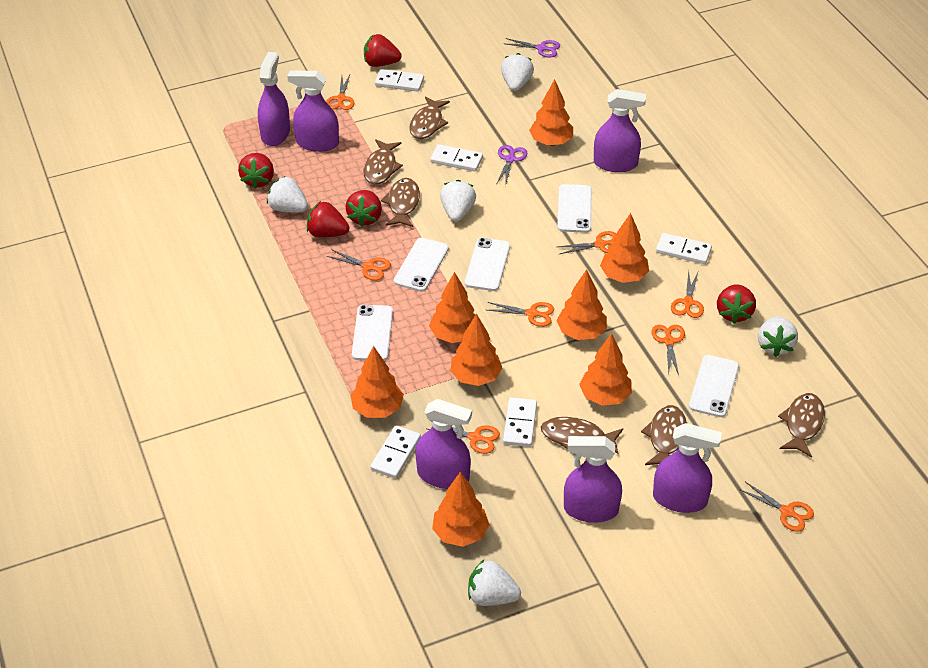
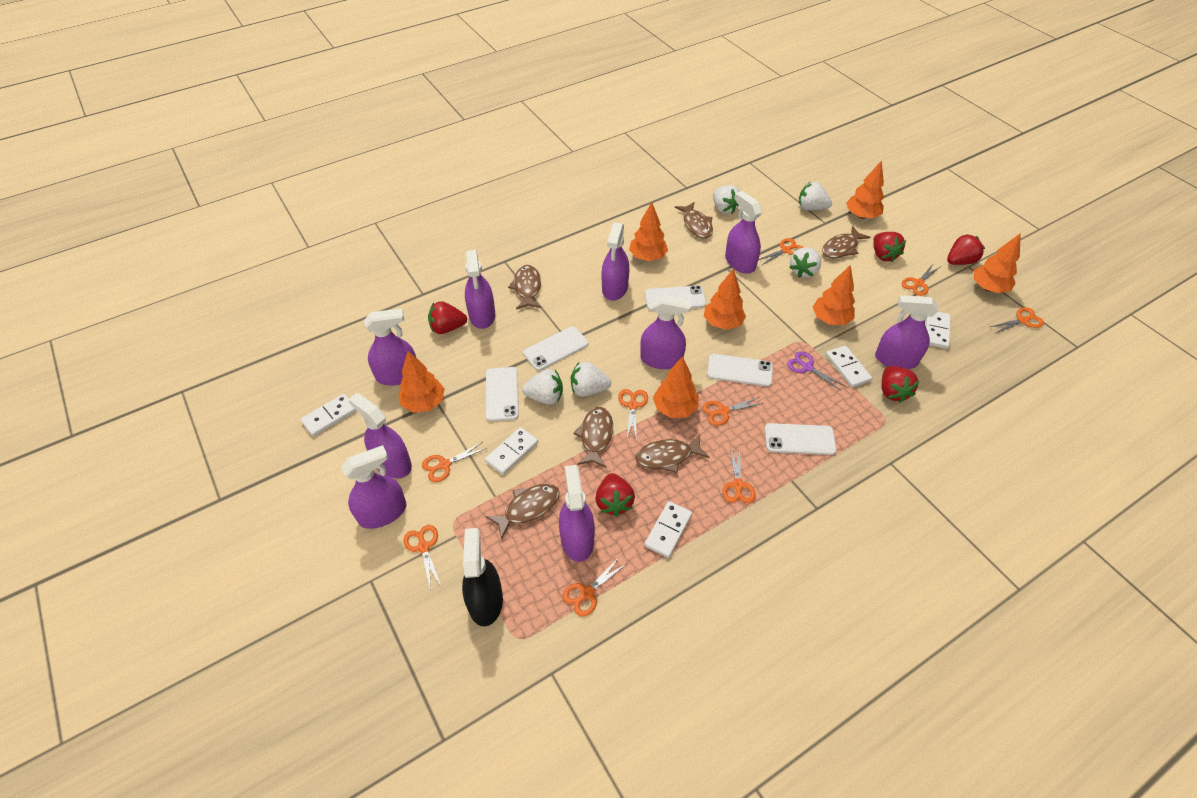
black spray bottle: 0 -> 1
orange scissors: 8 -> 9
orange tree: 8 -> 7
purple scissors: 2 -> 1
purple spray bottle: 6 -> 9

